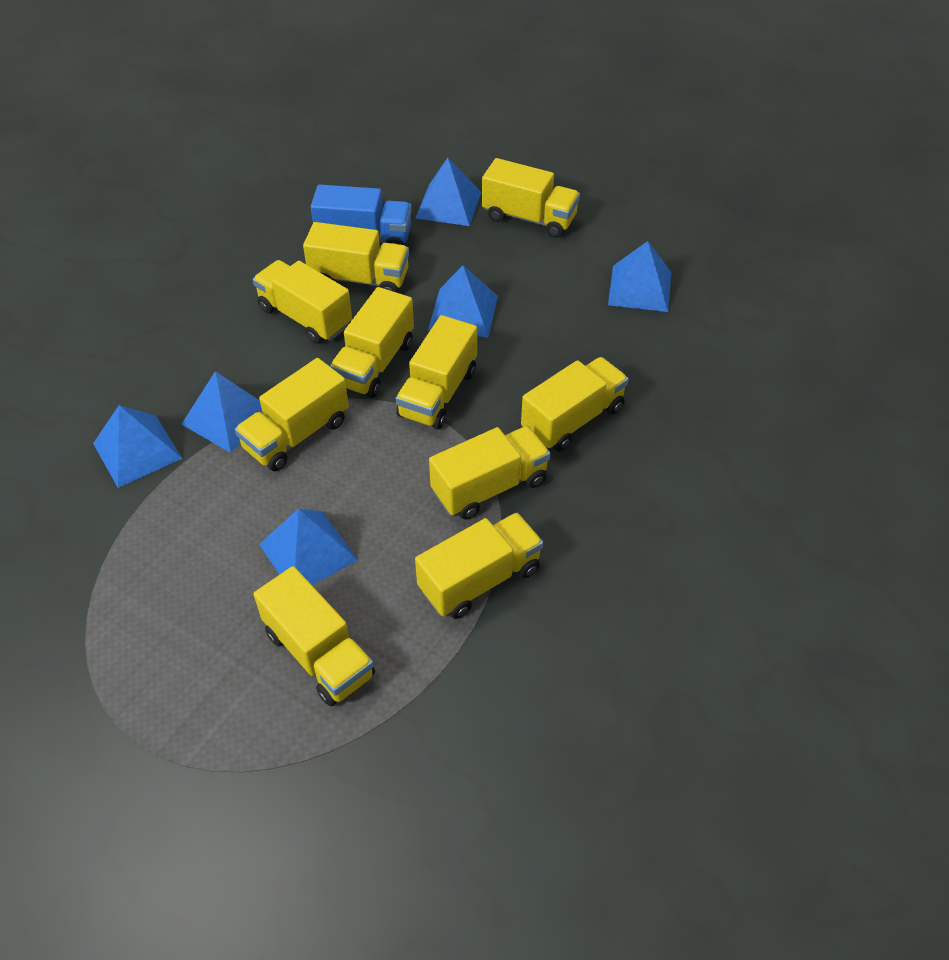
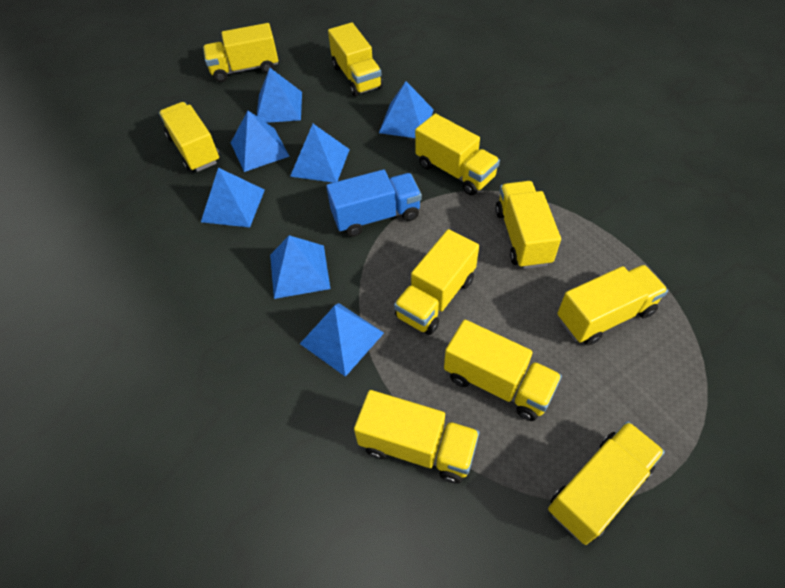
blue pyramid: 6 -> 7

